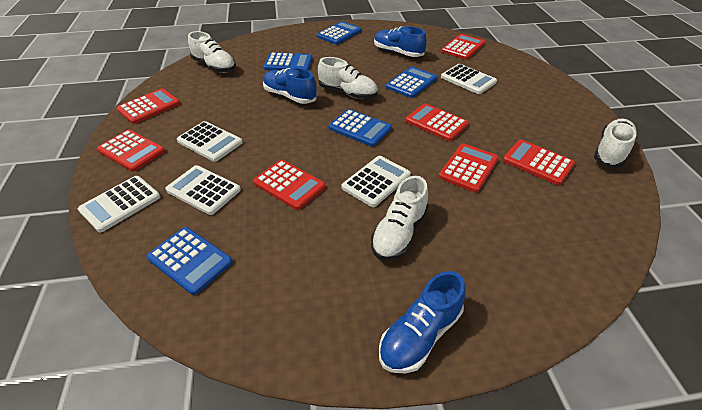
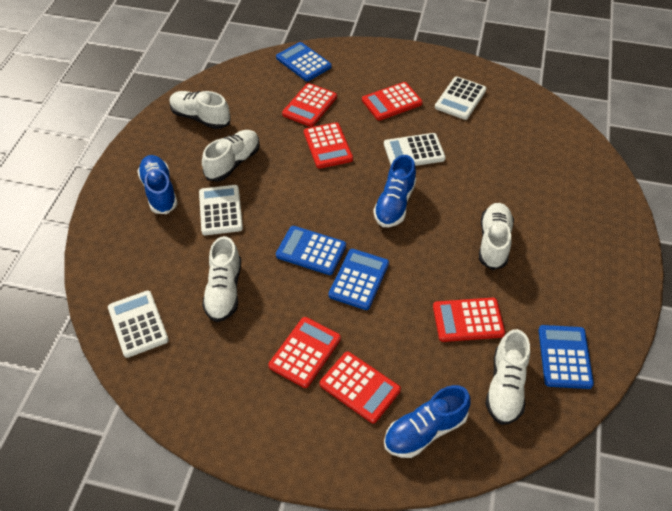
blue calculator: 5 -> 4
red calculator: 7 -> 6
white calculator: 5 -> 4
white shoe: 4 -> 5

